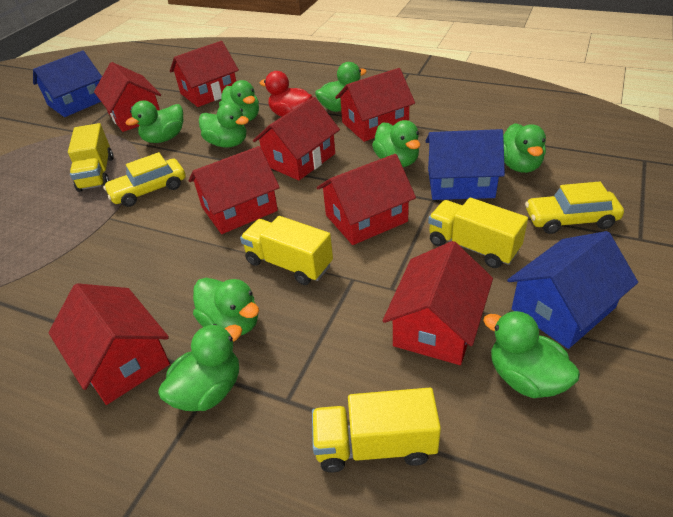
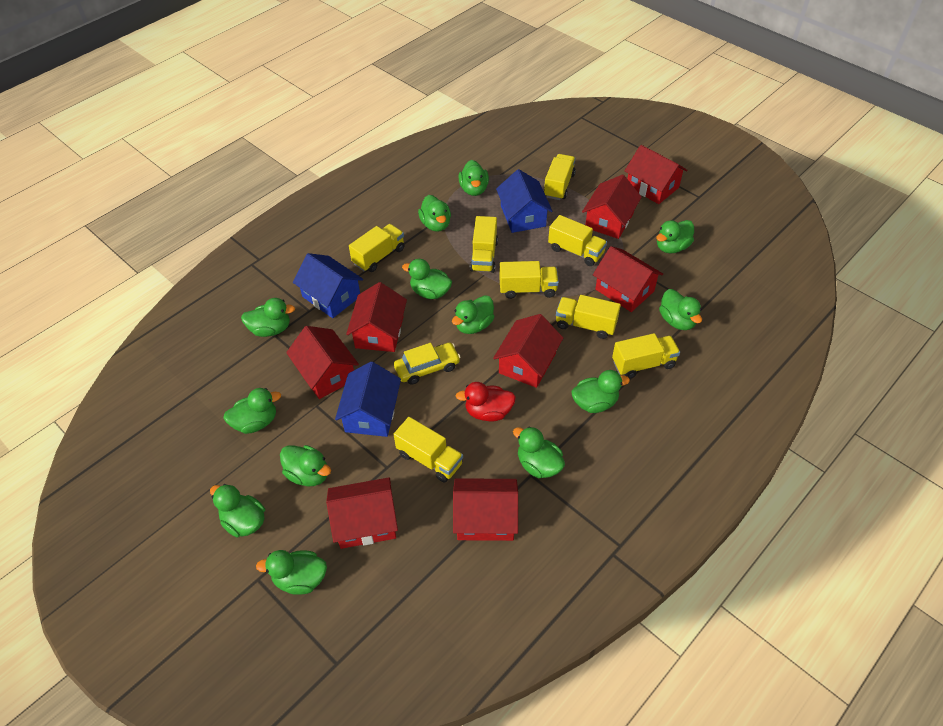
green duck: 9 -> 13
yellow car: 2 -> 1
yellow truck: 4 -> 8

